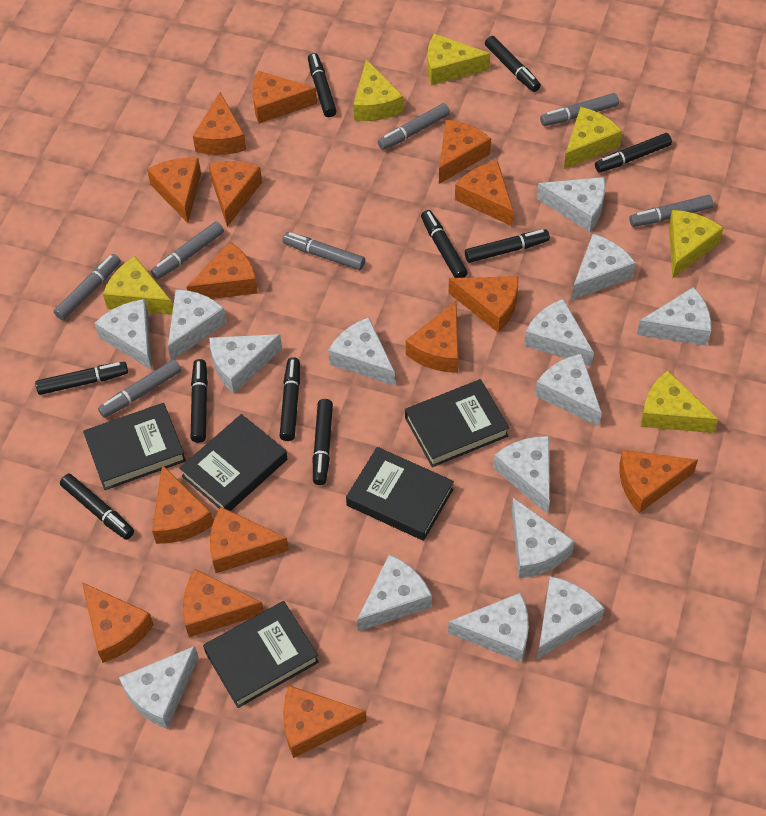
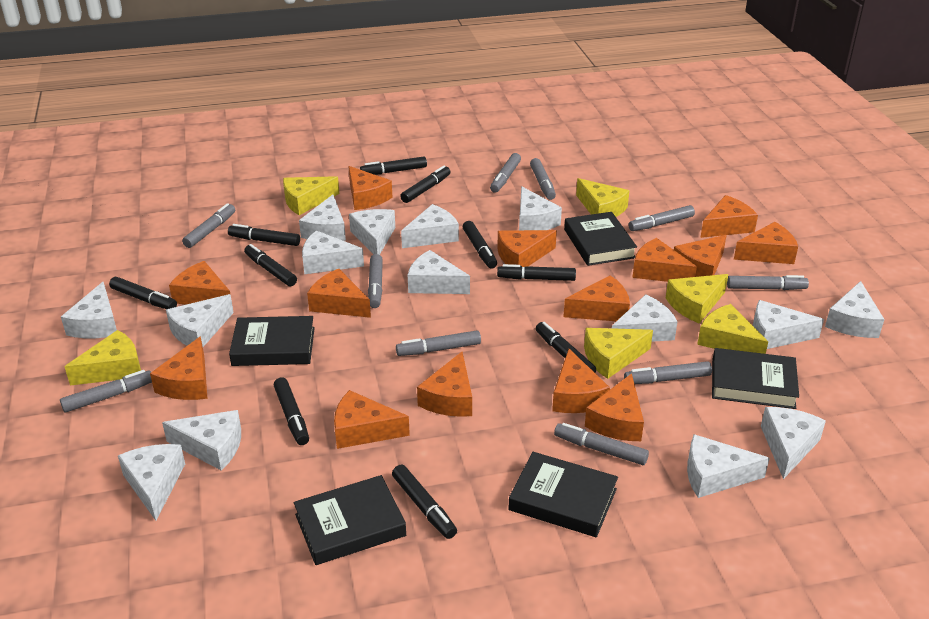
grey marker: 7 -> 10
orange cheese: 15 -> 14

